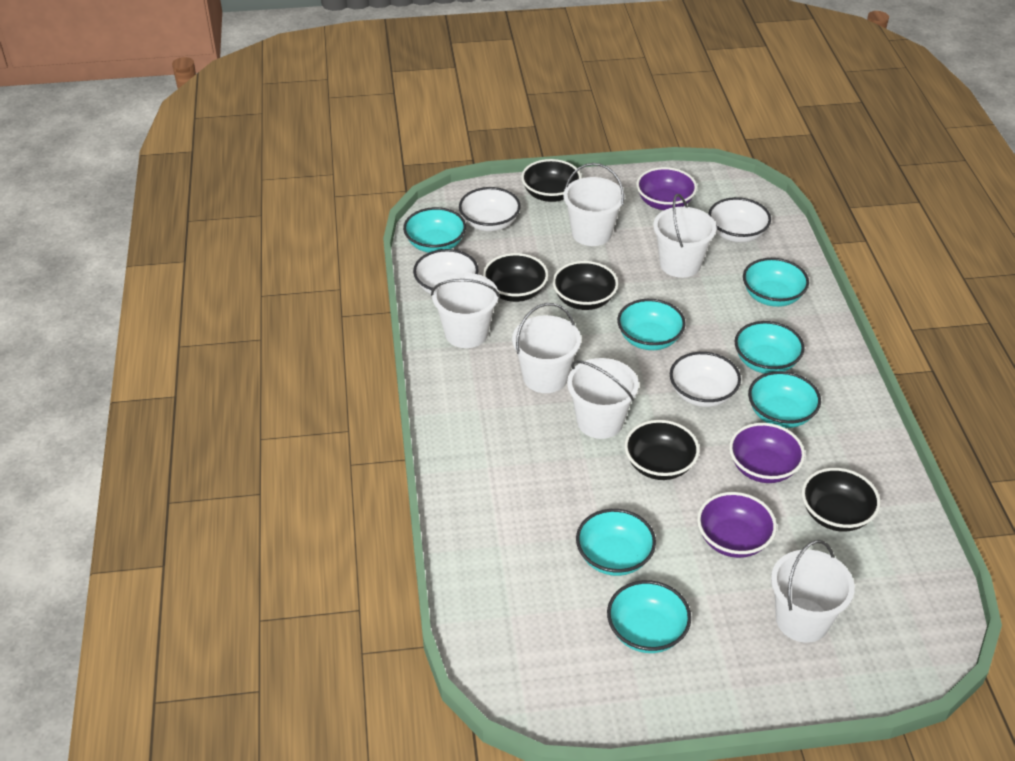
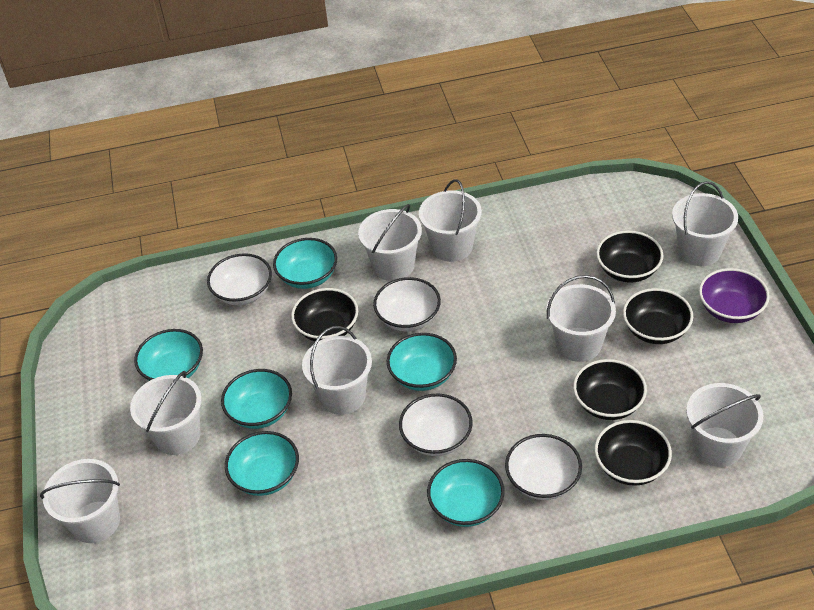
purple bowl: 3 -> 1
turquoise bowl: 7 -> 6
white bucket: 6 -> 8

